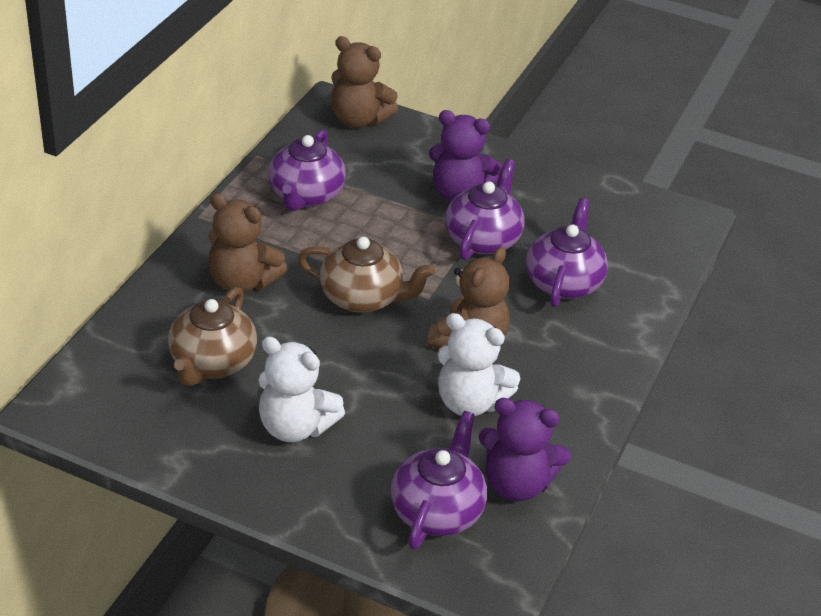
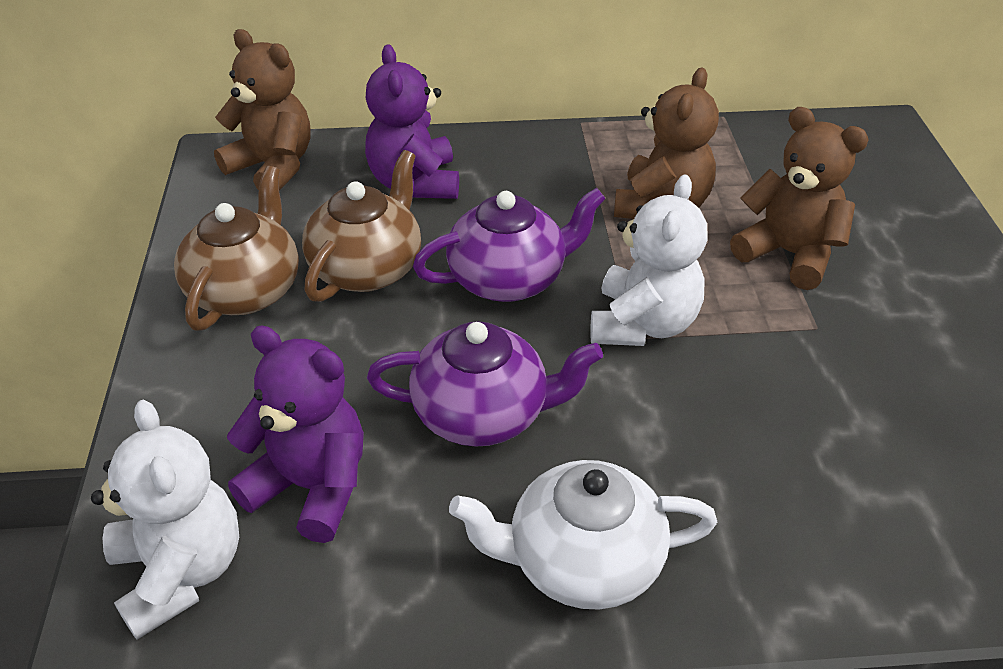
purple teapot: 4 -> 2
white teapot: 0 -> 1

